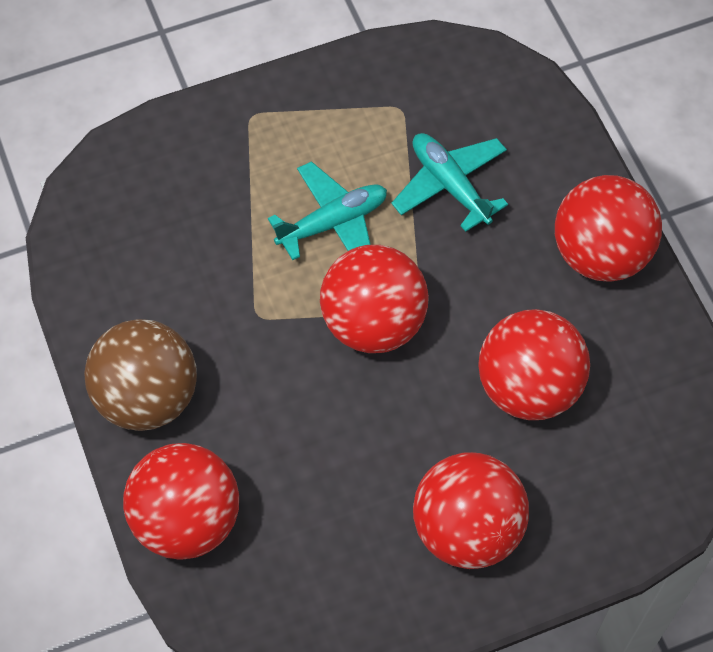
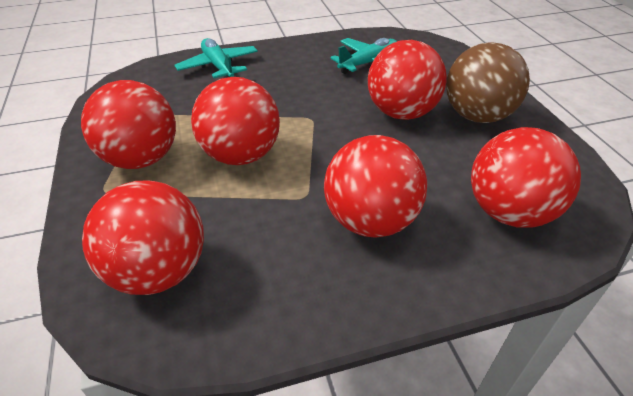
red ball: 5 -> 6

